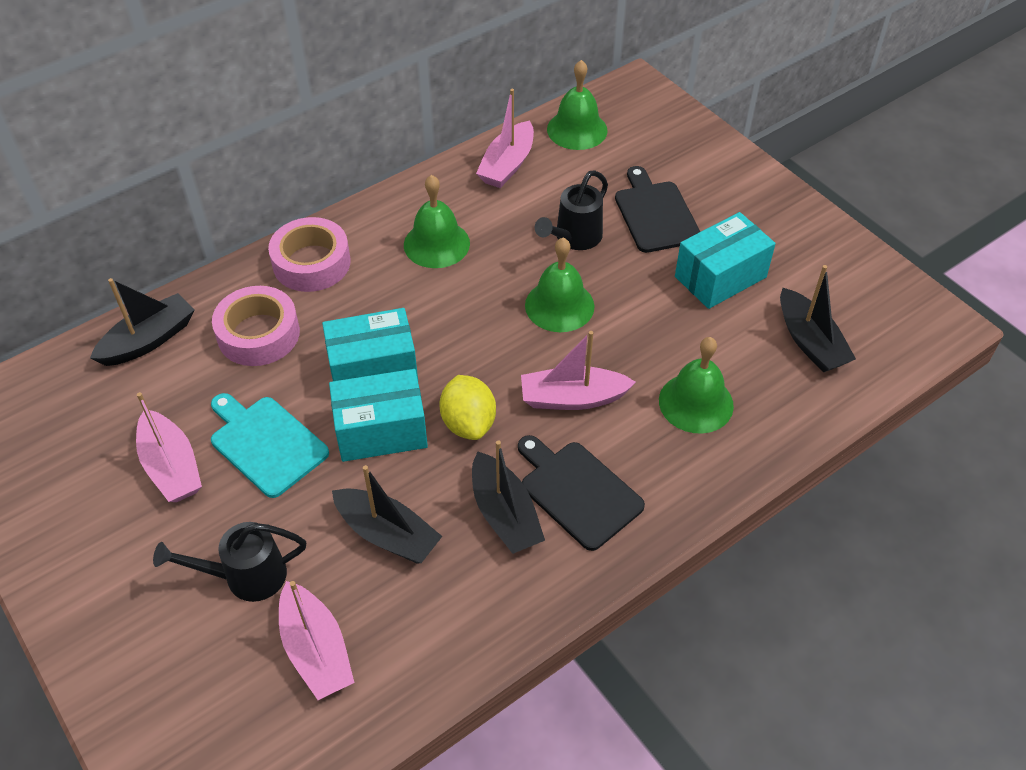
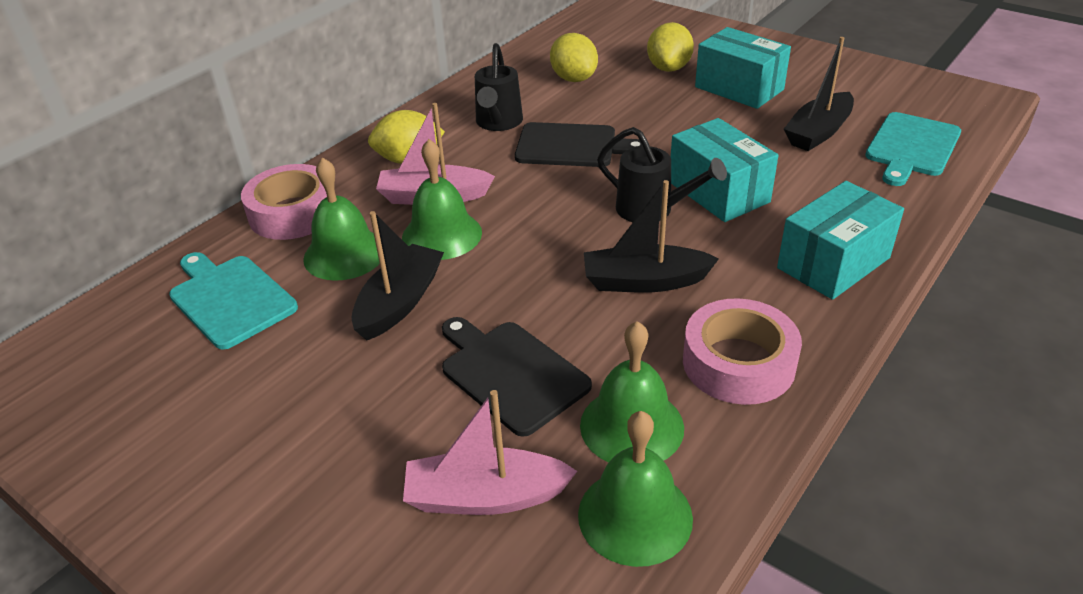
black boat: 4 -> 3
pink boat: 4 -> 2
turquoise cutting board: 1 -> 2
yellow lemon: 1 -> 3

